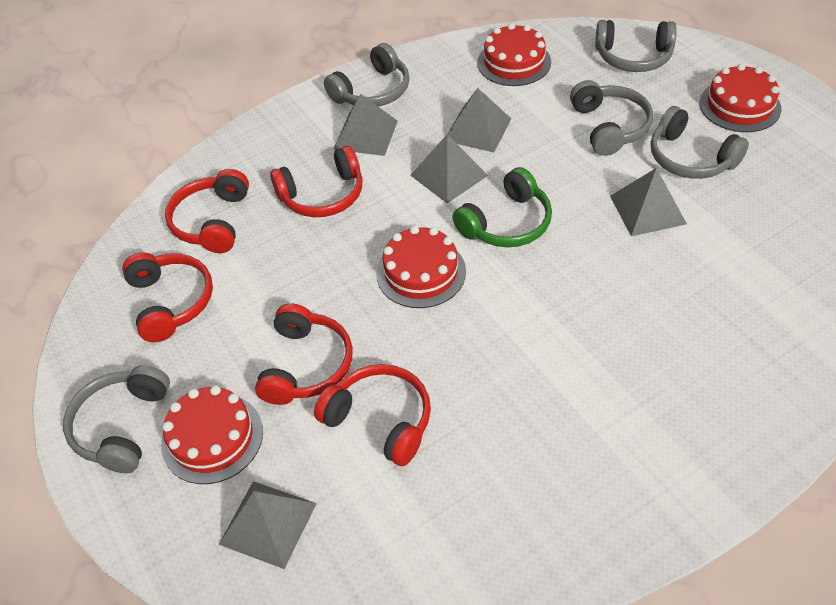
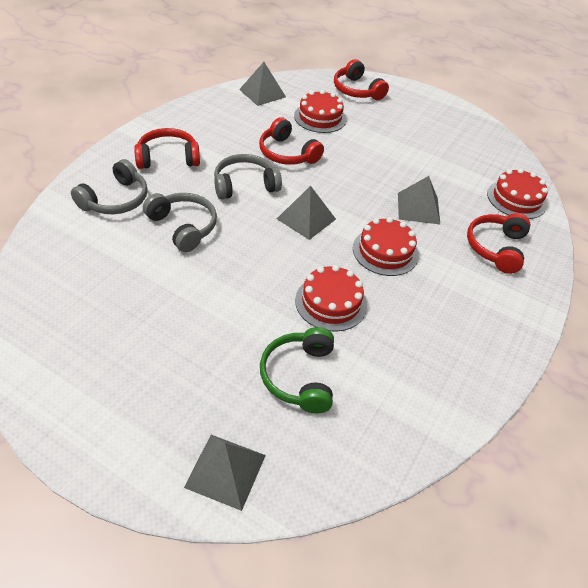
grey headphones: 5 -> 3
grey pyramid: 5 -> 4
red headphones: 5 -> 4

